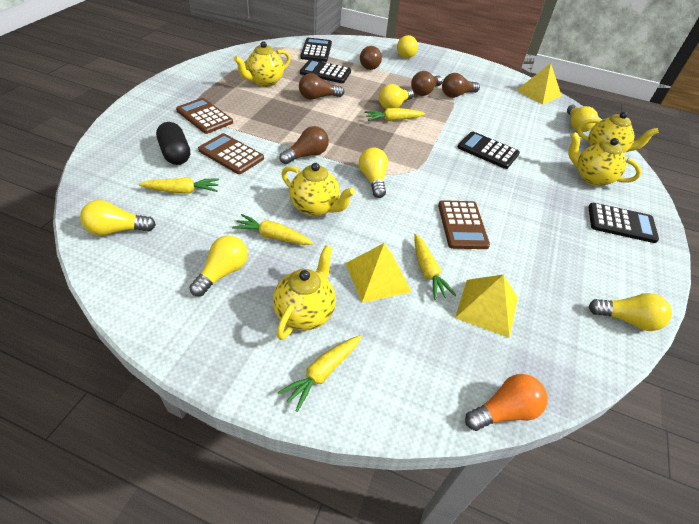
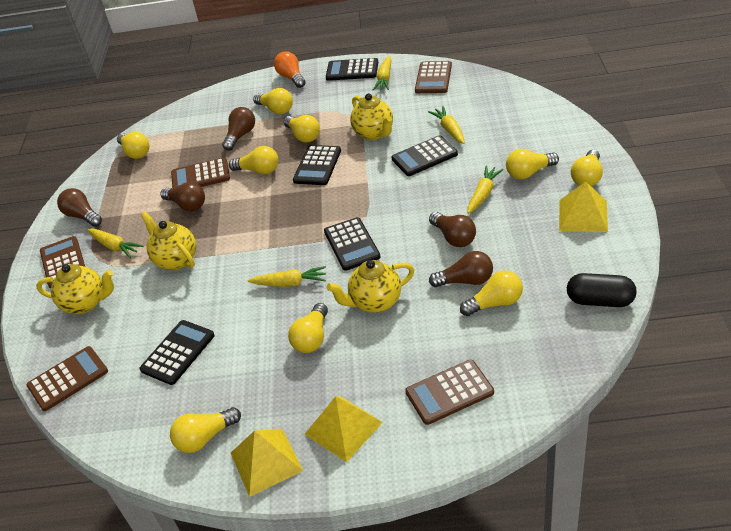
black calculator: 4 -> 5
brown calculator: 3 -> 5
yellow light bulb: 7 -> 9
yellow teapot: 5 -> 4

